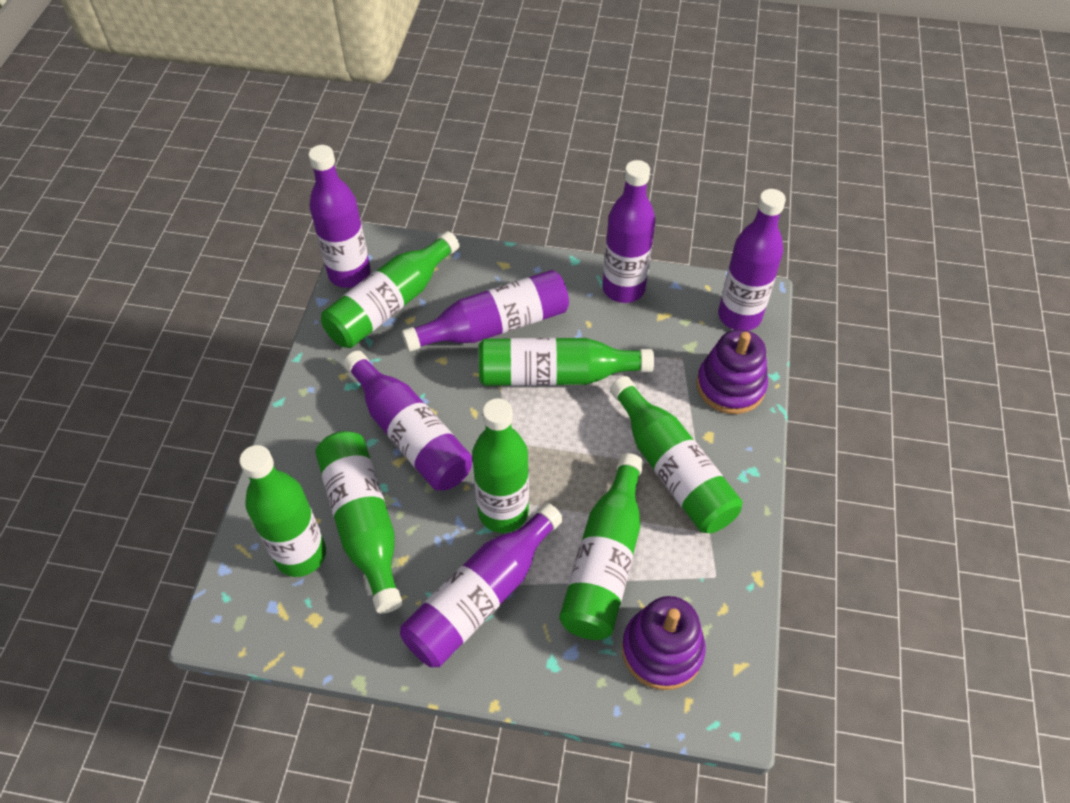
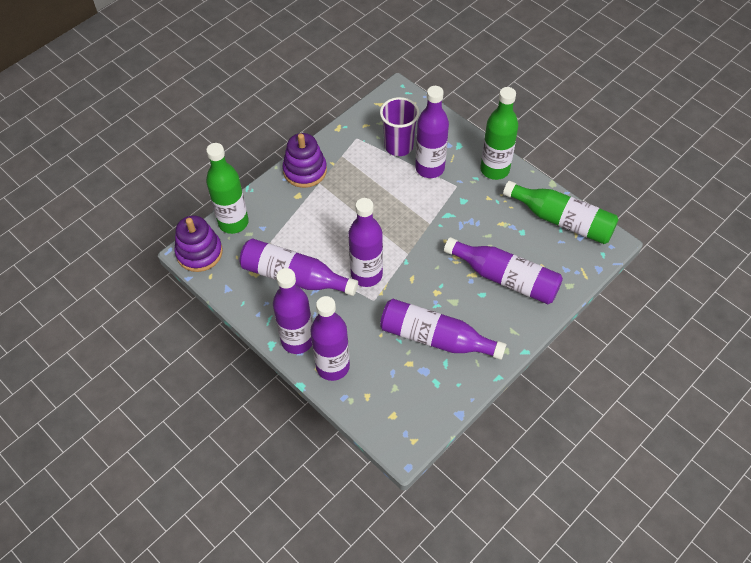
green bottle: 7 -> 3
purple bottle: 6 -> 7
purple cup: 0 -> 1

